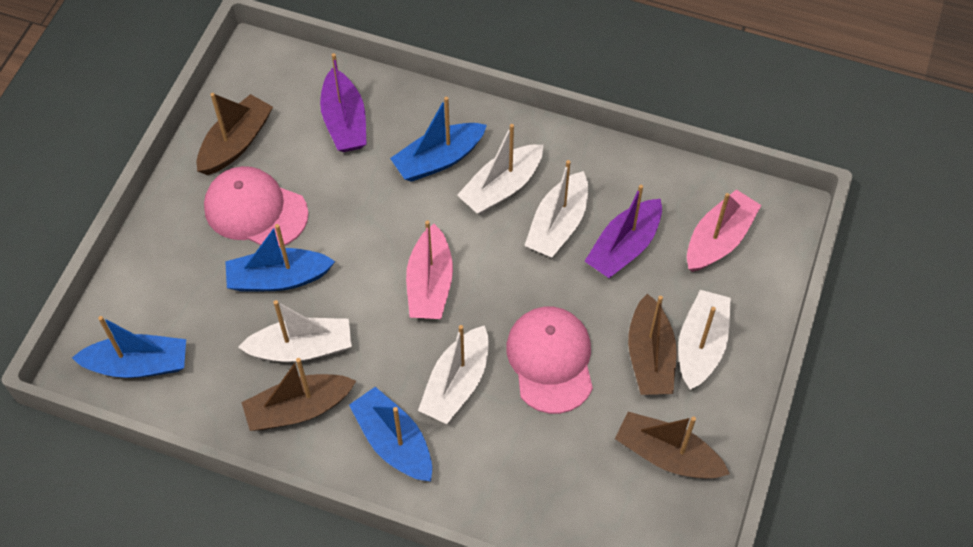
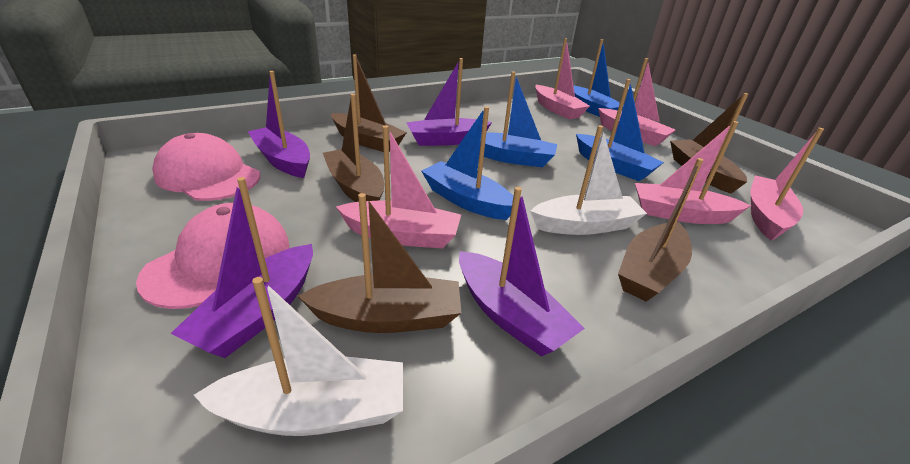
brown boat: 4 -> 5
pink boat: 2 -> 5
purple boat: 2 -> 4
white boat: 5 -> 2

